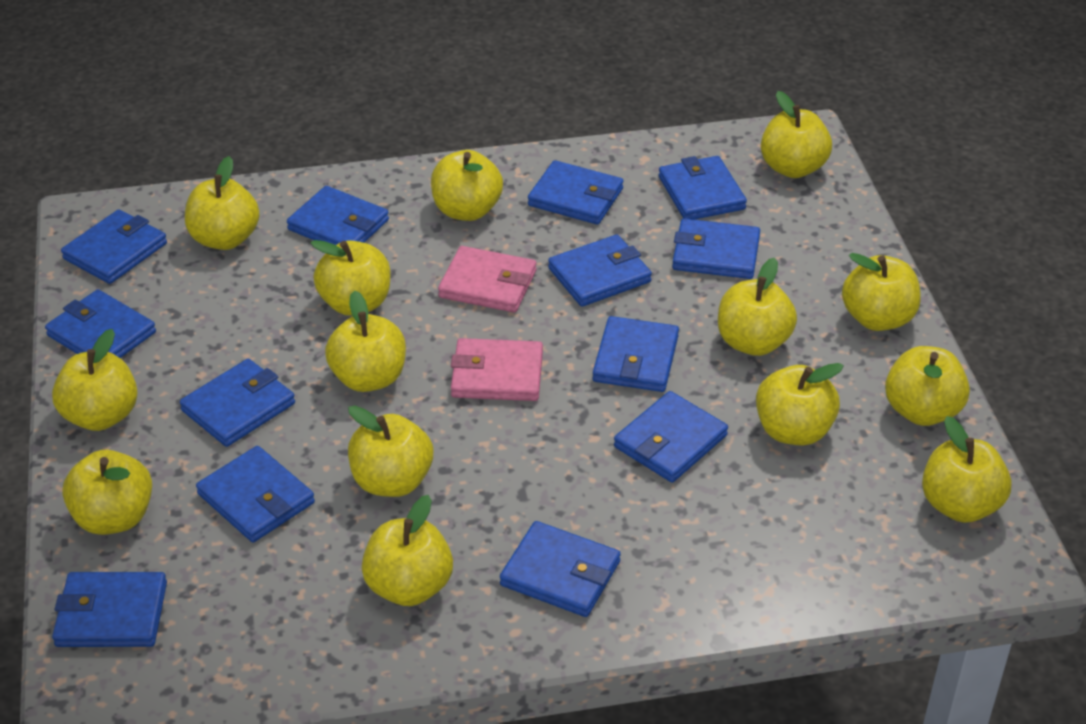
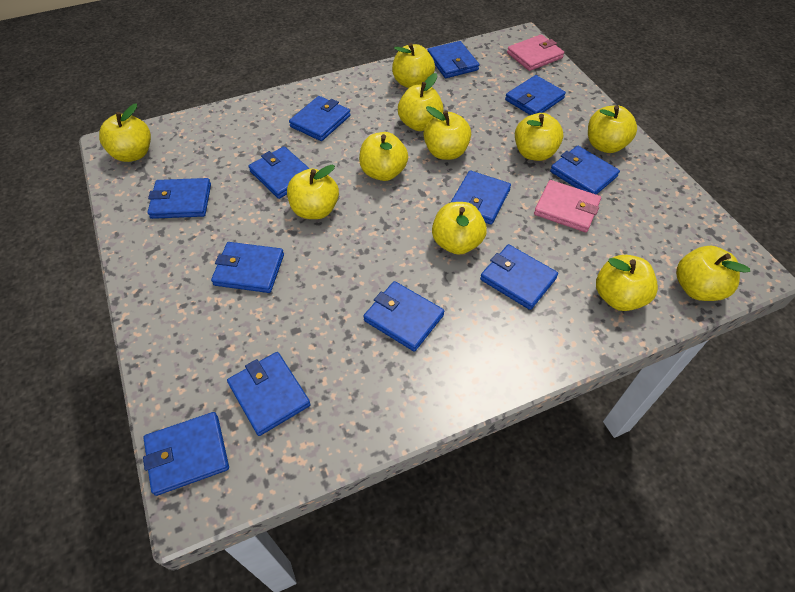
blue wallet: 13 -> 12
yellow apple: 14 -> 11

